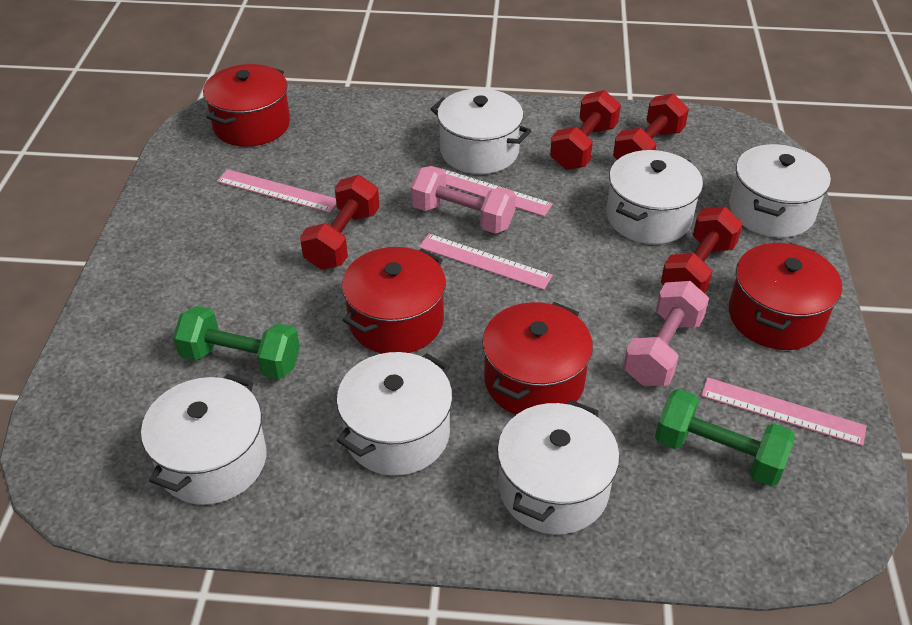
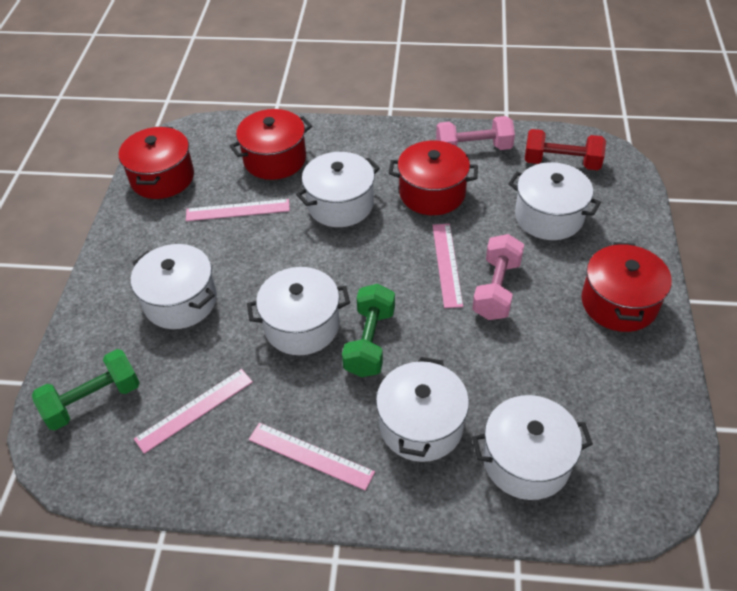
red dumbbell: 4 -> 1

